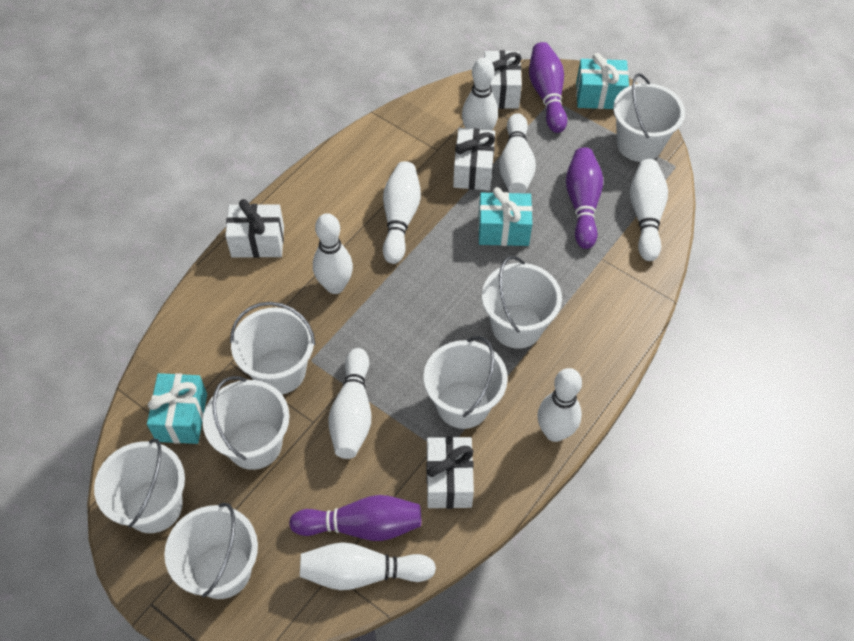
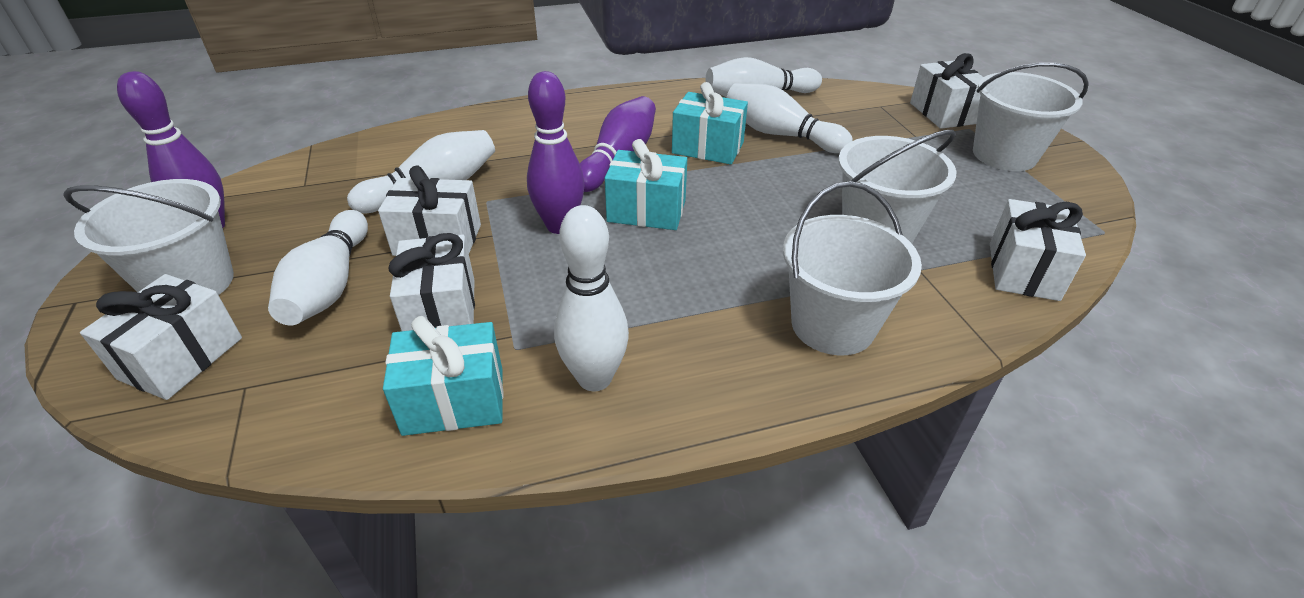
white bowling pin: 8 -> 5
white bucket: 7 -> 4
white gift: 4 -> 5

